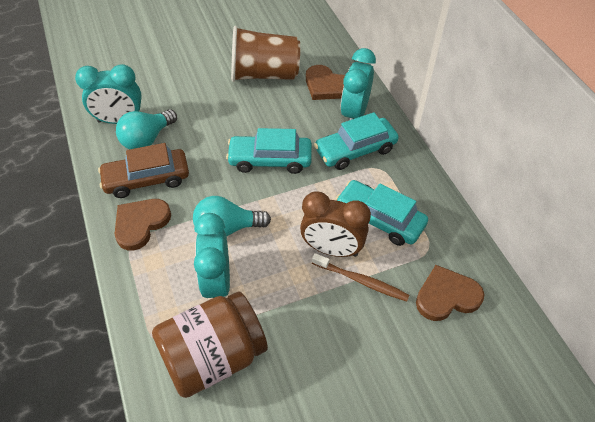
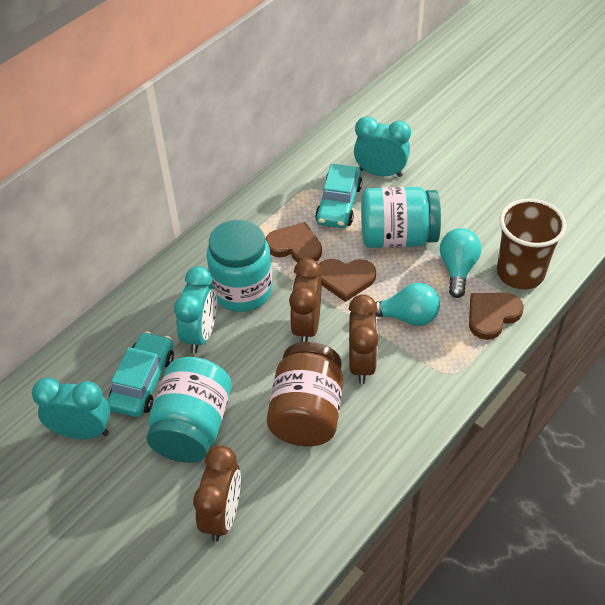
brown car: 1 -> 0
brown clock: 1 -> 3
brown toothbrush: 1 -> 0
turquoise car: 3 -> 2
turquoise jar: 0 -> 3

